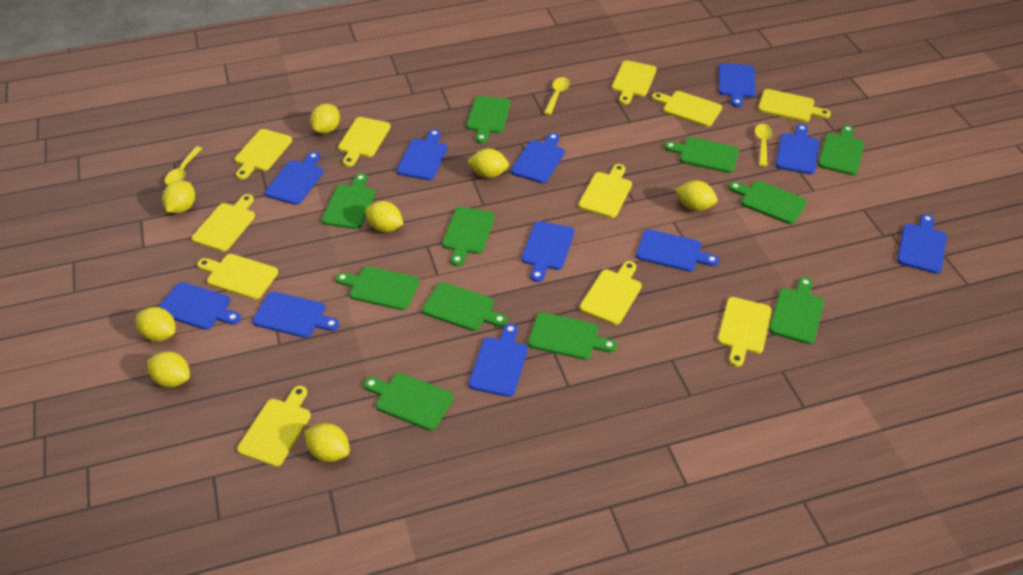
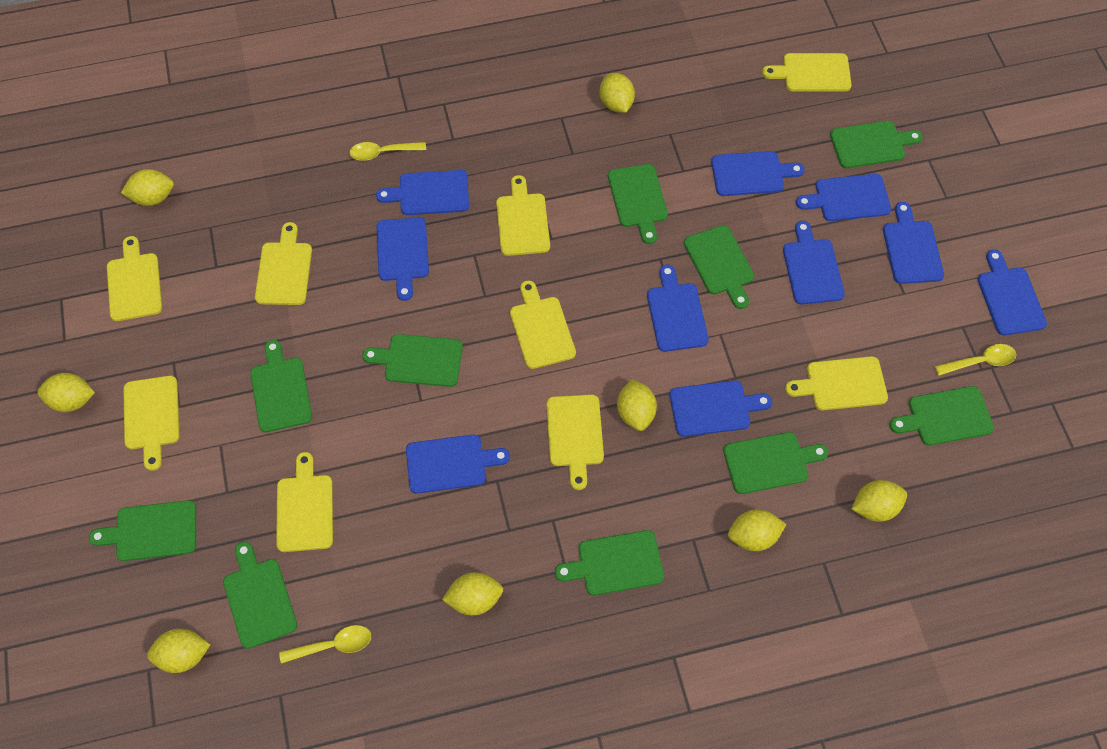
blue cutting board: 11 -> 10
green cutting board: 11 -> 10
yellow cutting board: 11 -> 9

